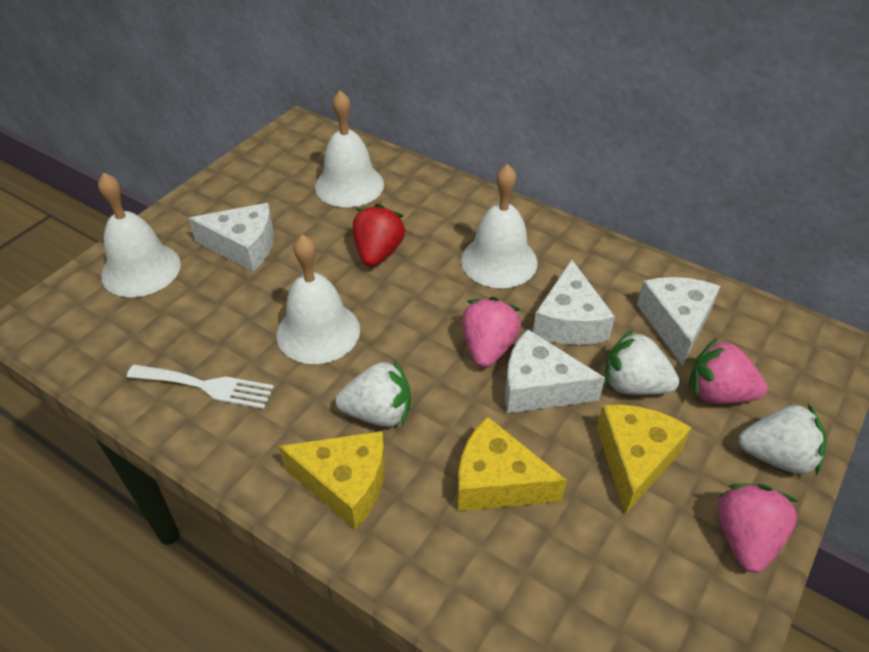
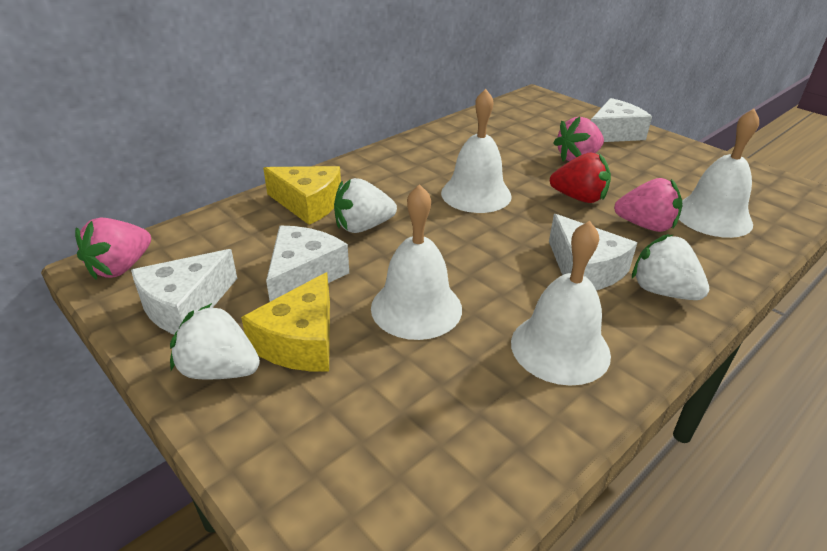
white fork: 1 -> 0
yellow cheese: 3 -> 2

